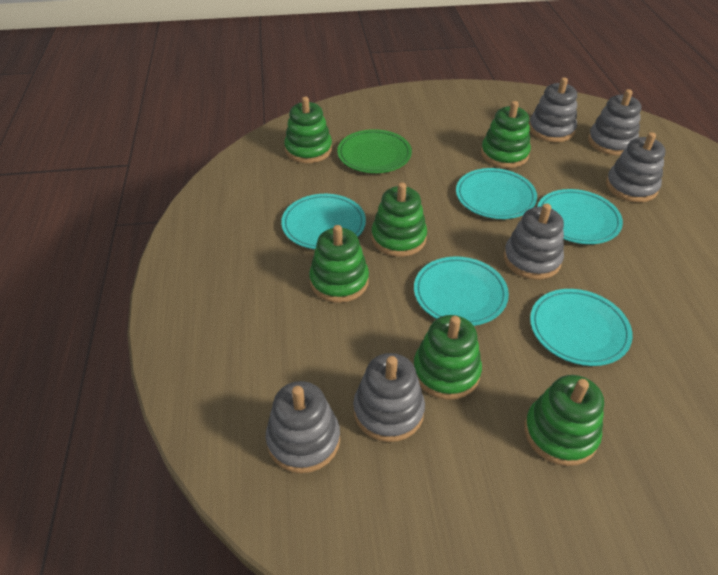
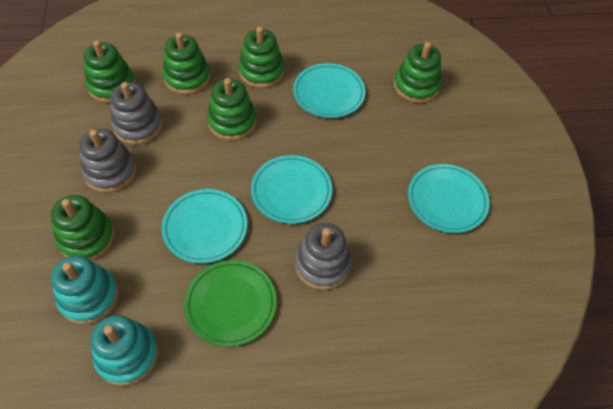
grey stacking toy: 6 -> 3
turquoise plate: 5 -> 4
turquoise stacking toy: 0 -> 2

